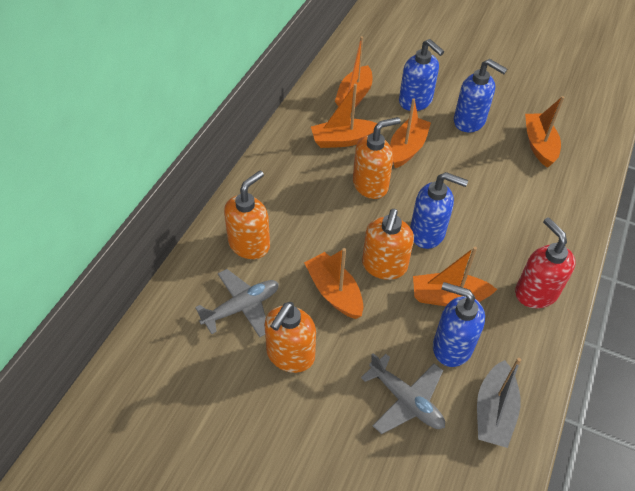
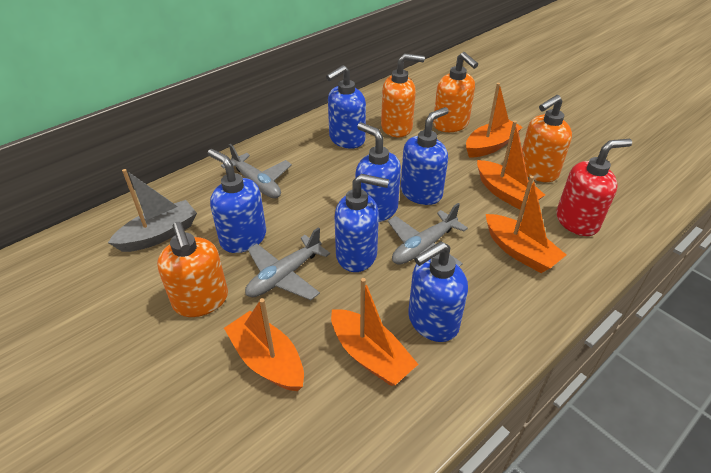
blue soap dispenser: 4 -> 6
grey plane: 2 -> 3
orange boat: 6 -> 5

